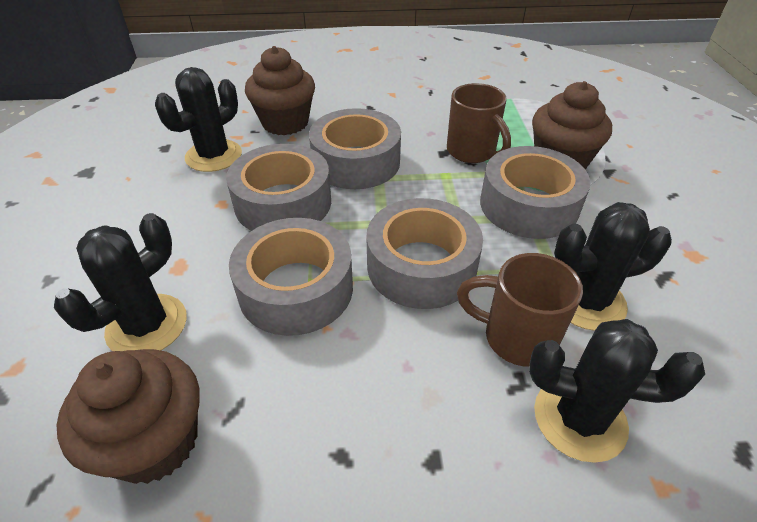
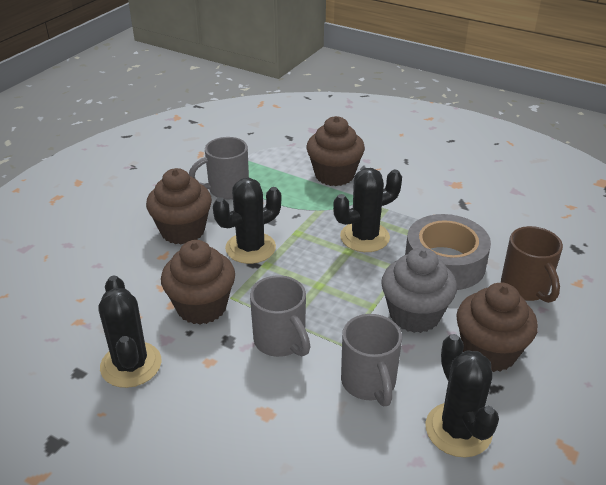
brown cupcake: 3 -> 4
brown mug: 2 -> 1
grey cupcake: 0 -> 1
grey mug: 0 -> 3
grey tape: 5 -> 1

